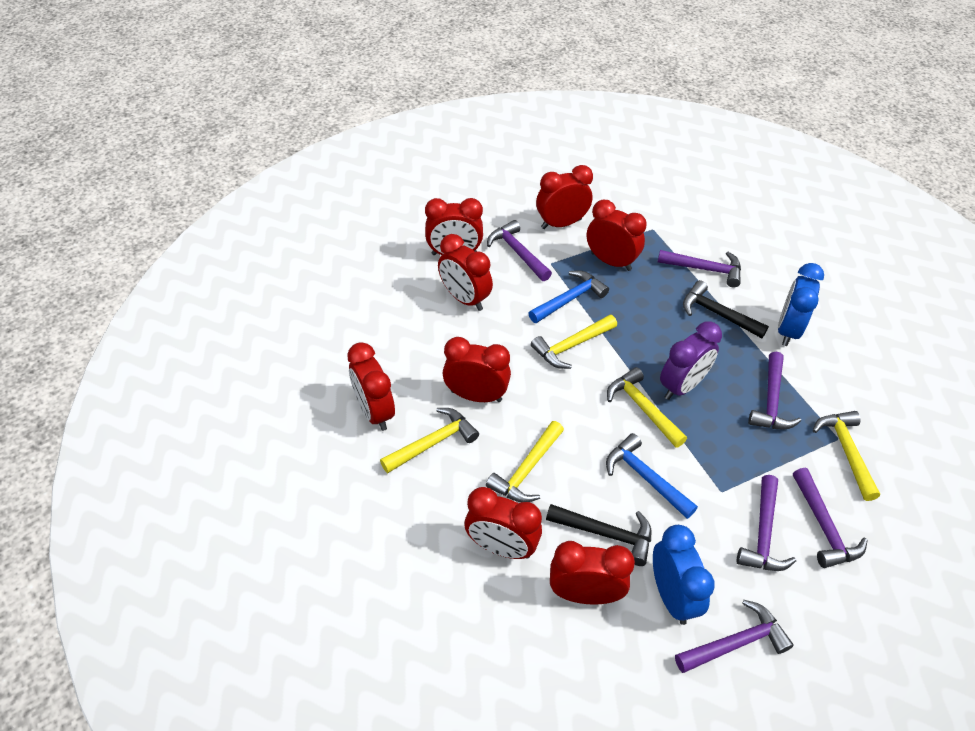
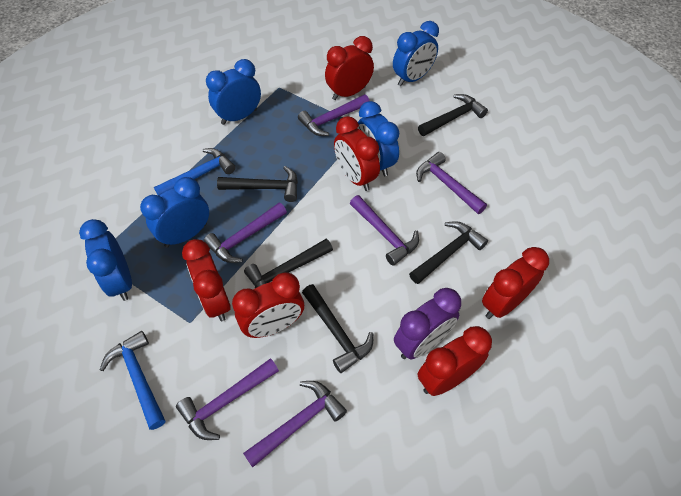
black hammer: 2 -> 5
blue clock: 2 -> 5
red clock: 8 -> 6
yellow hammer: 5 -> 0

